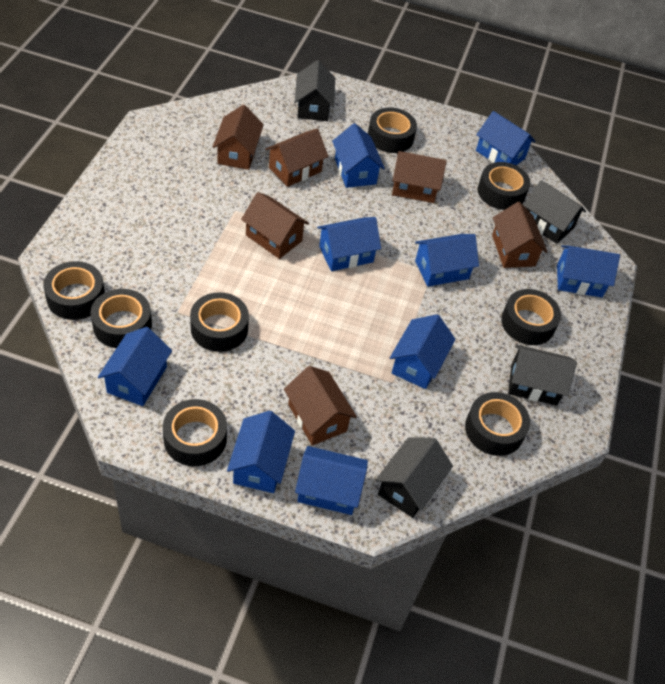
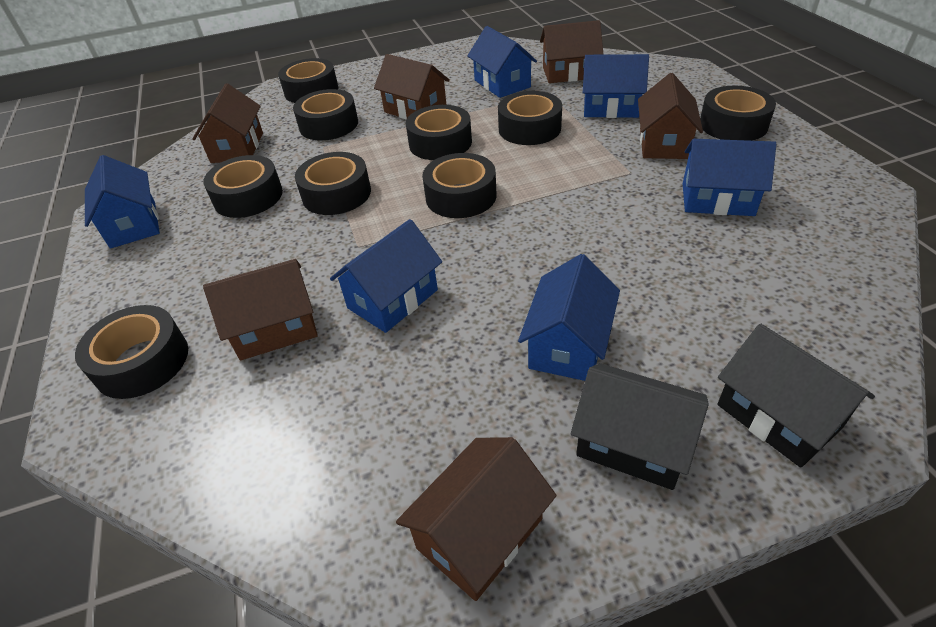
black house: 4 -> 2
black tape: 8 -> 9
blue house: 9 -> 6

